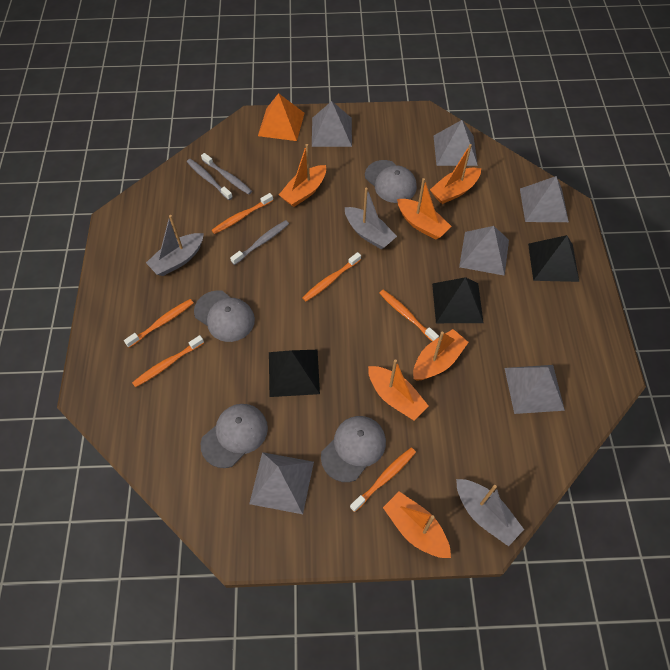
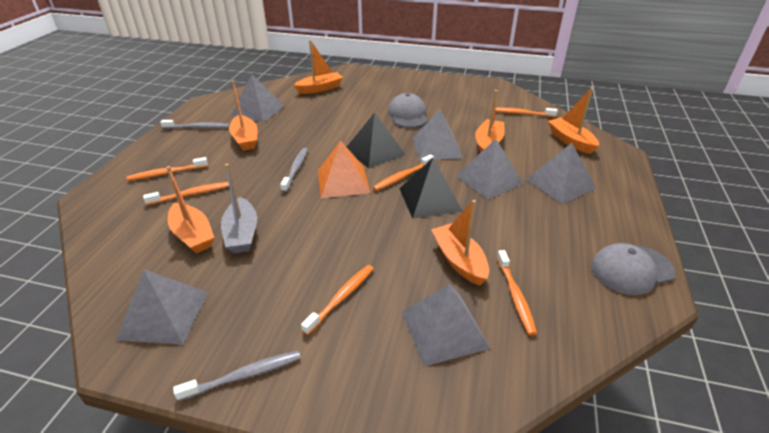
black pyramid: 3 -> 2
grey boat: 3 -> 1
grey cap: 4 -> 2

